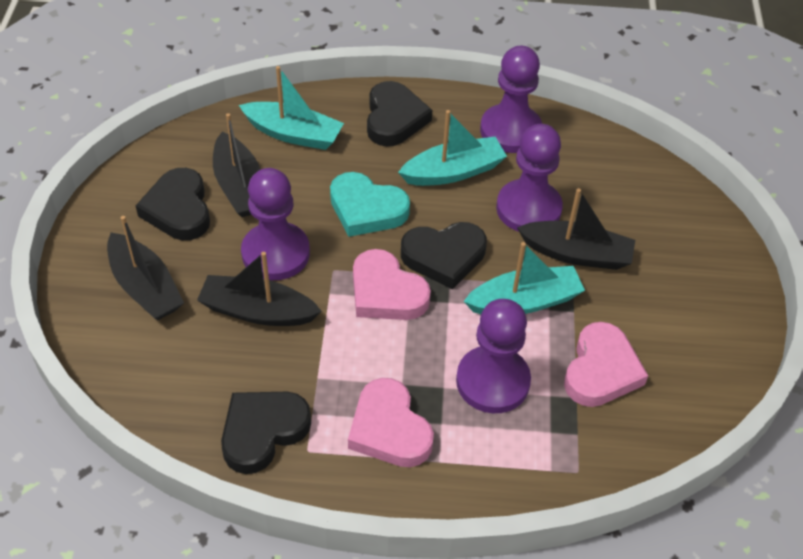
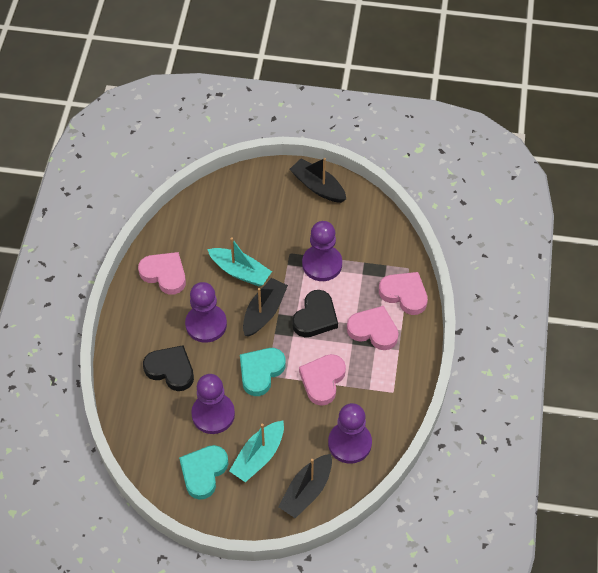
black boat: 4 -> 3
black heart: 4 -> 2
pink heart: 3 -> 4
turquoise boat: 3 -> 2
turquoise heart: 1 -> 2

